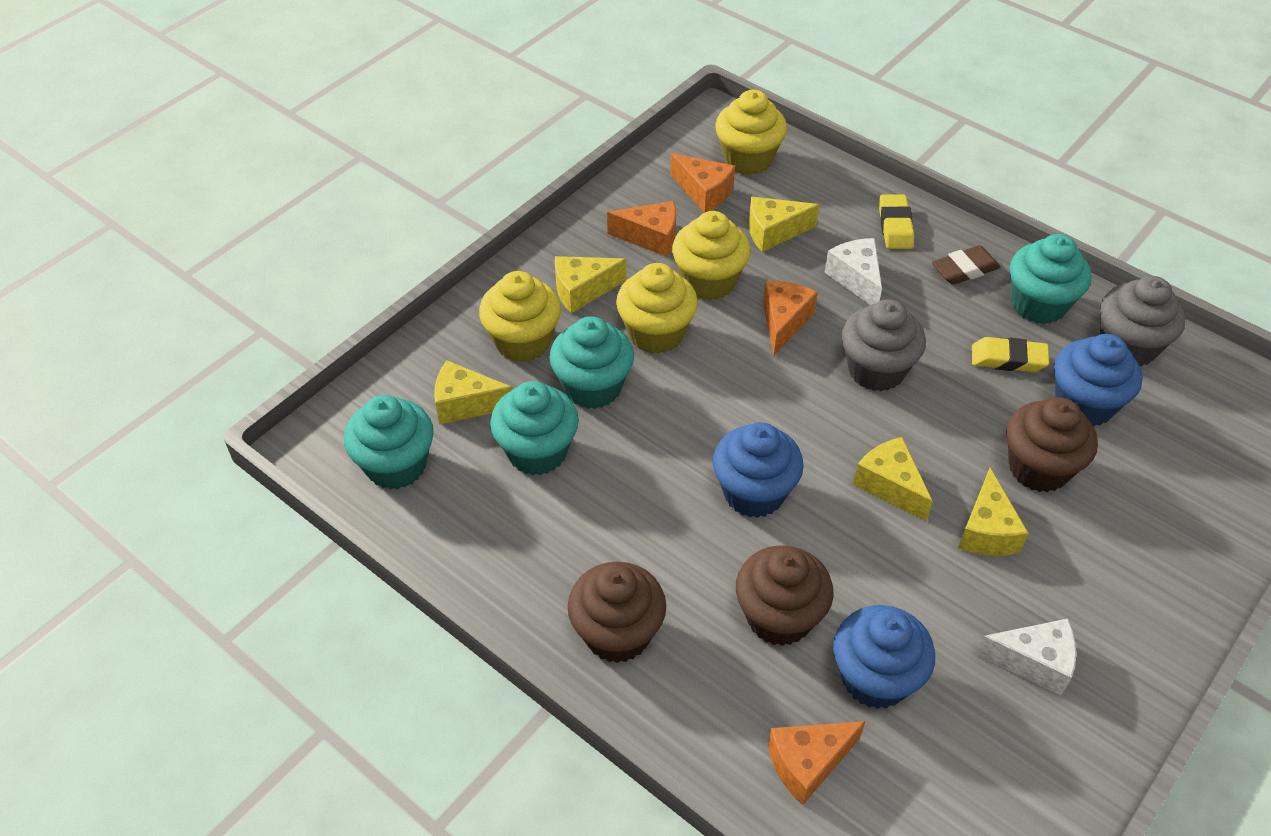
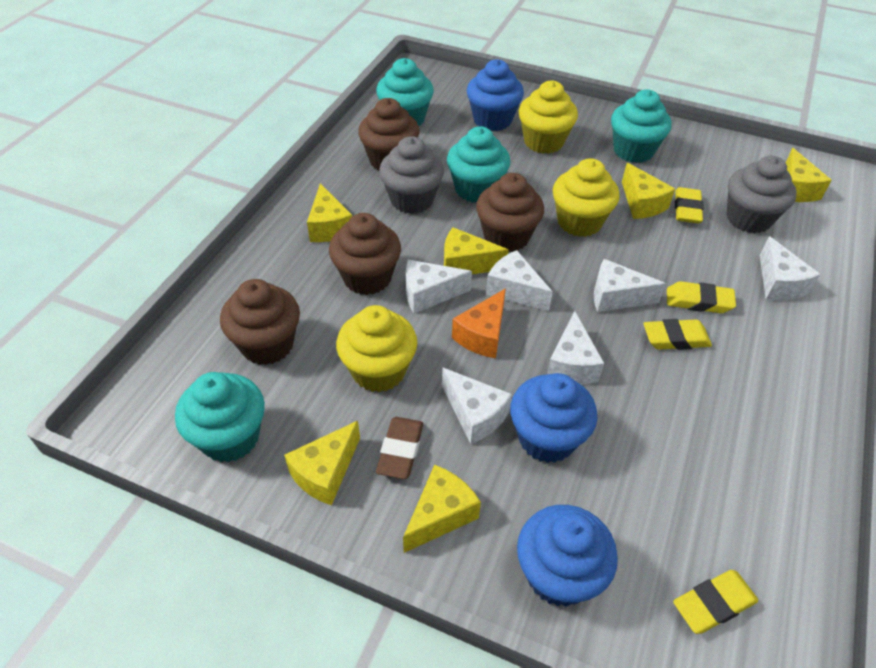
brown cupcake: 3 -> 4
orange cheese: 4 -> 1
white cheese: 2 -> 6
yellow cheese: 5 -> 6
yellow cupcake: 4 -> 3
yellow eraser: 2 -> 4

